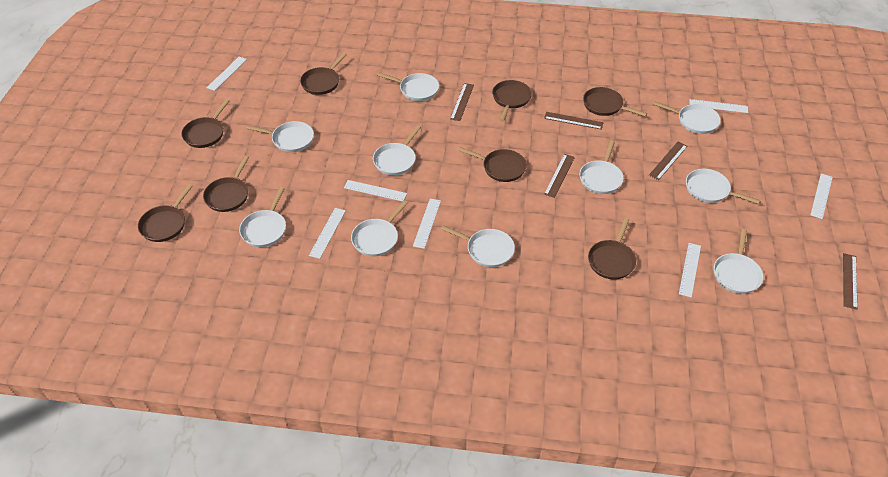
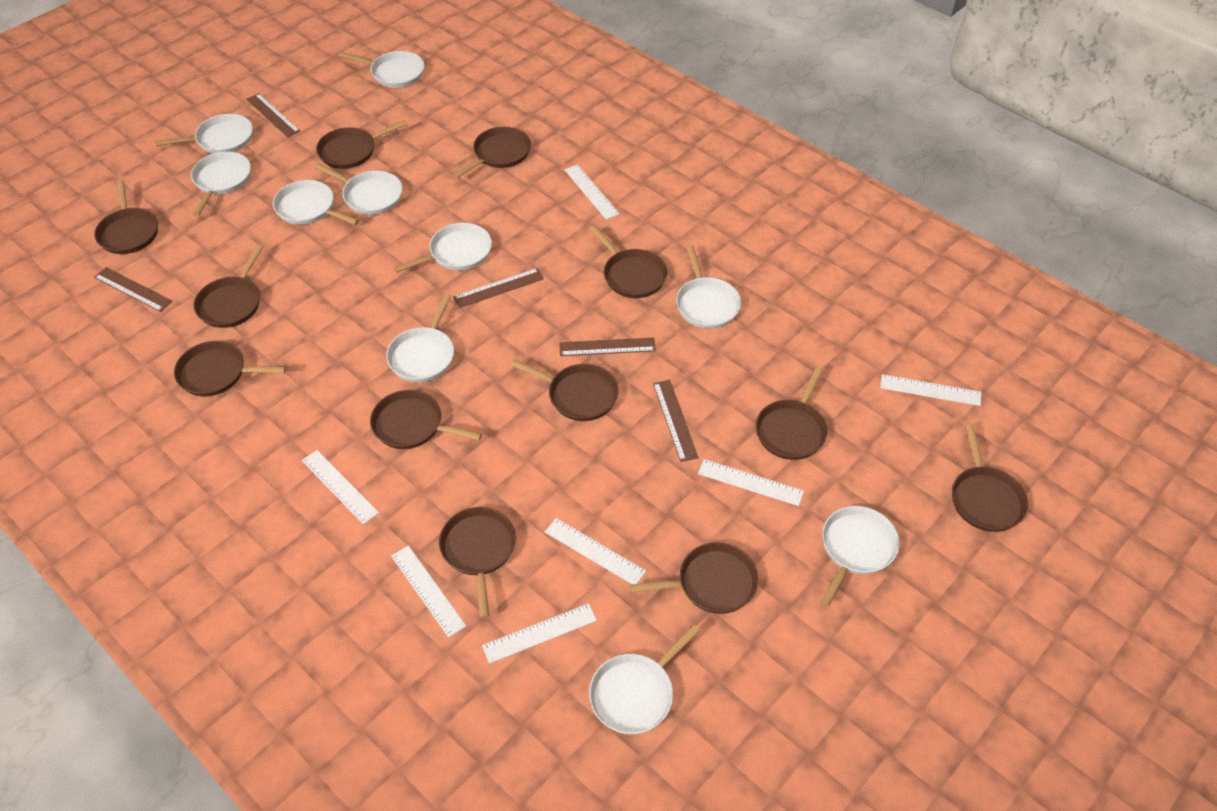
brown pan: 8 -> 12

